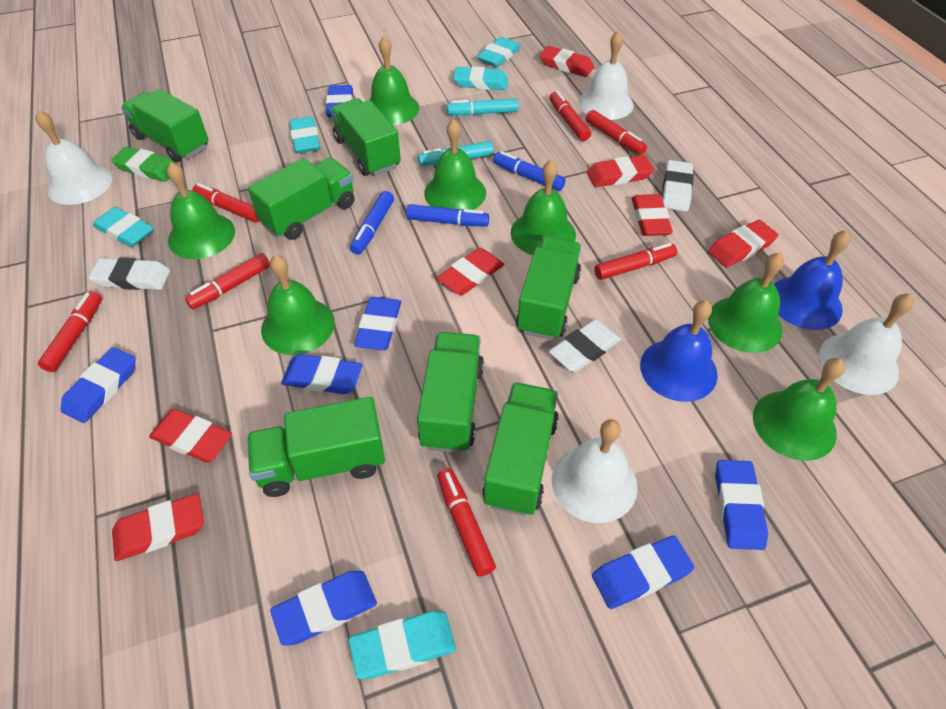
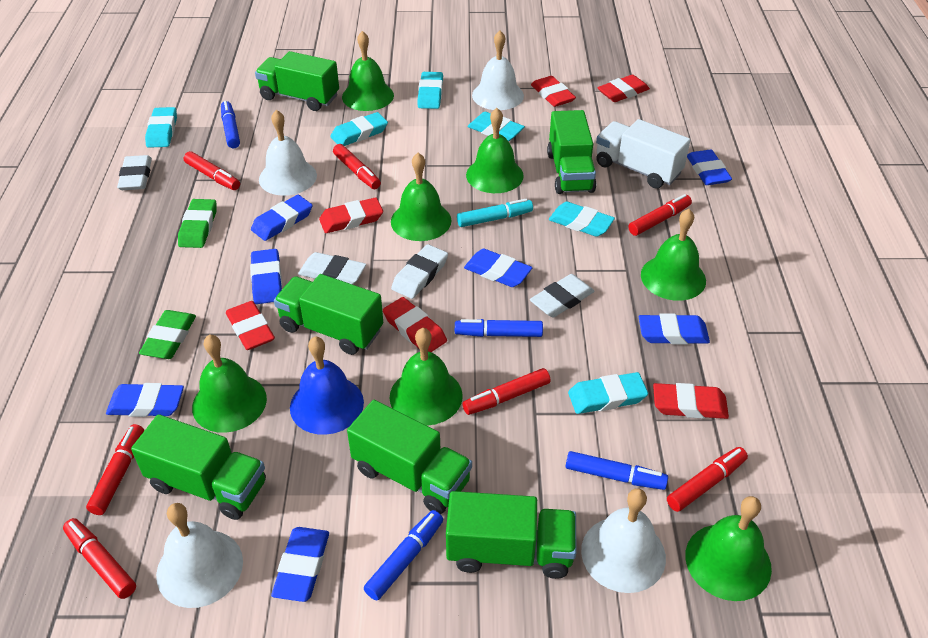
blue bell: 2 -> 1
blue marker: 3 -> 4
green eraser: 1 -> 2
green truck: 7 -> 6
red eraser: 7 -> 6
turquoise eraser: 5 -> 6
turquoise marker: 2 -> 1
white eraser: 3 -> 4
white truck: 0 -> 1

